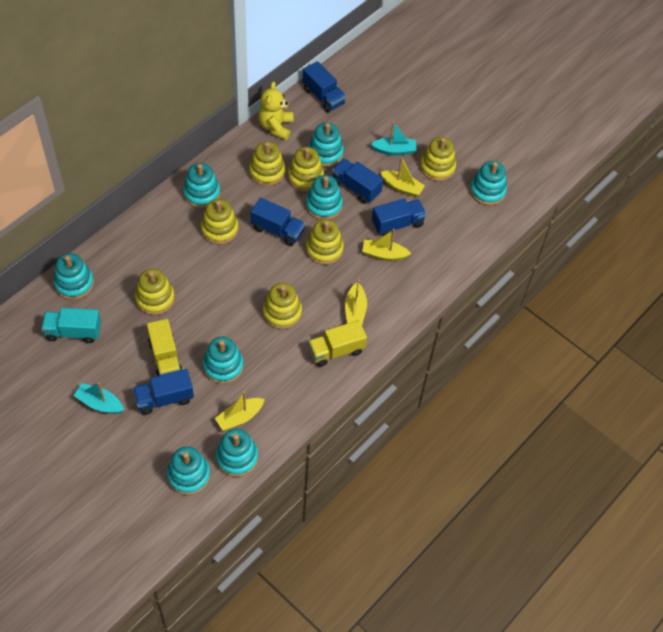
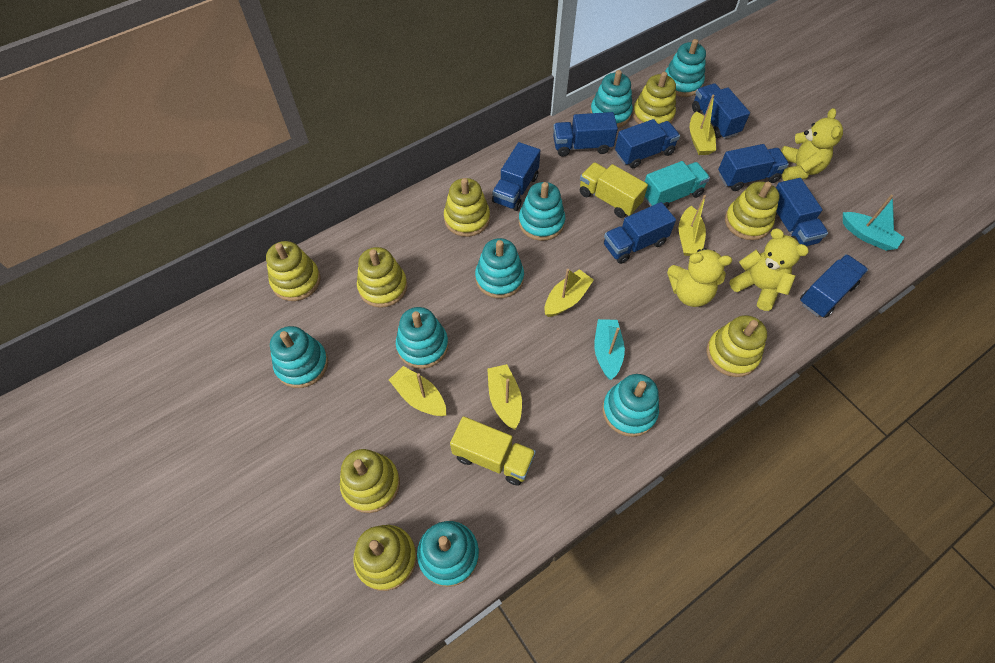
blue truck: 5 -> 8
yellow boat: 4 -> 5
yellow stacking toy: 7 -> 8
yellow teddy bear: 1 -> 3

